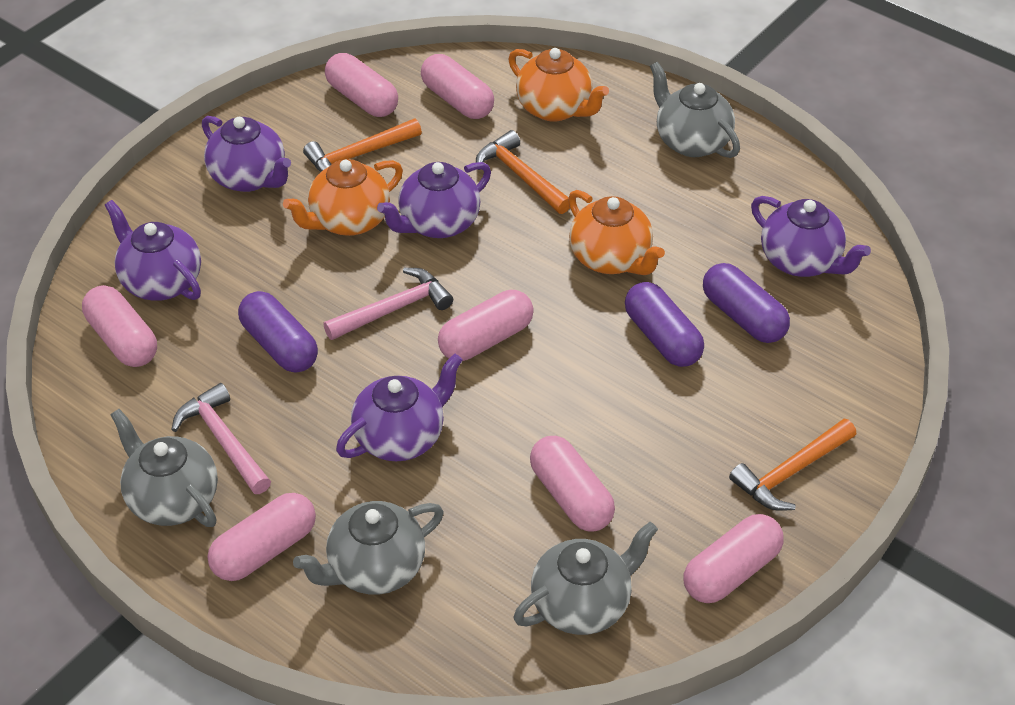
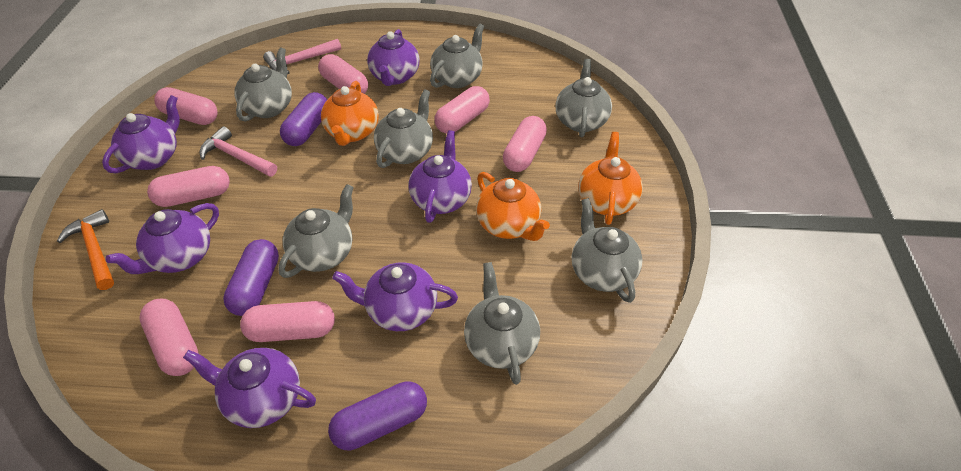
grey teapot: 4 -> 7
orange hammer: 3 -> 1
purple teapot: 5 -> 6

